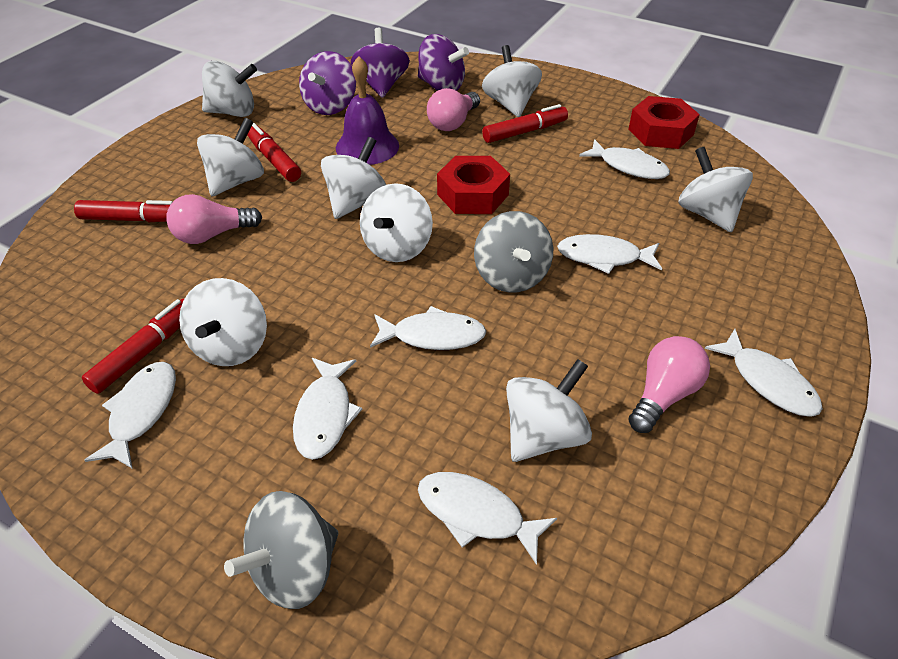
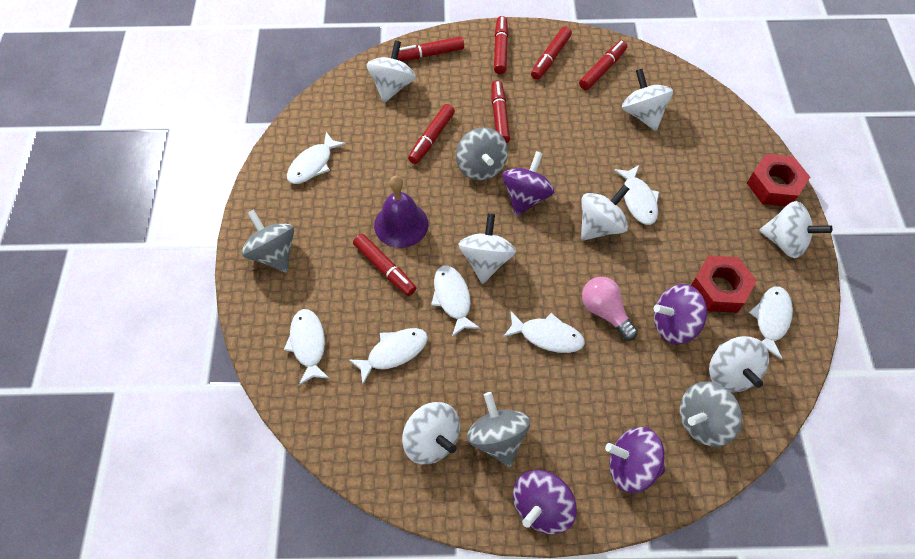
grey spinning top: 2 -> 4
pink light bulb: 3 -> 1
purple spinning top: 3 -> 4
red marker: 4 -> 7
white spinning top: 8 -> 7

